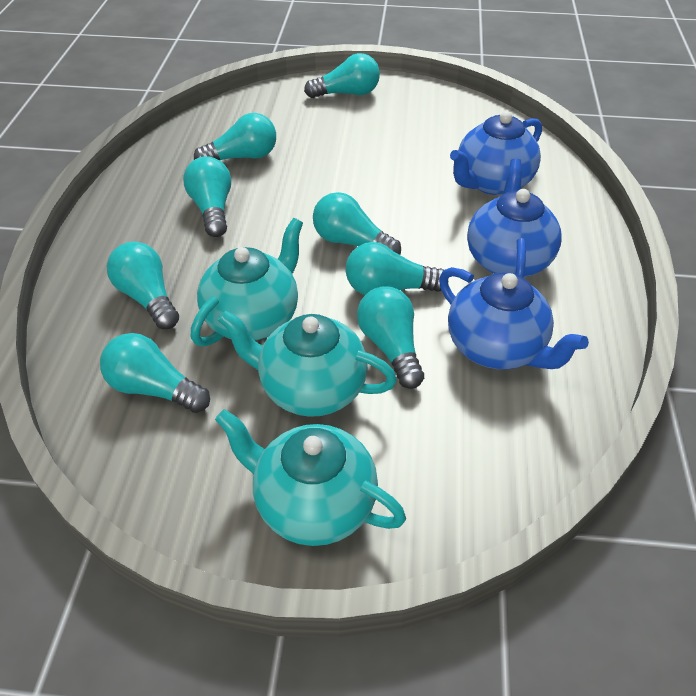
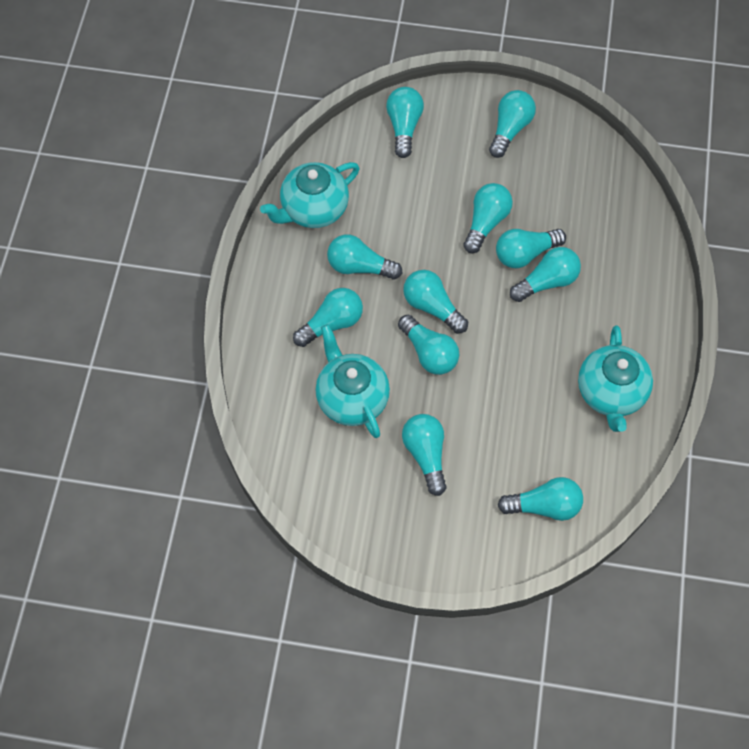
blue teapot: 3 -> 0
turquoise light bulb: 8 -> 11

